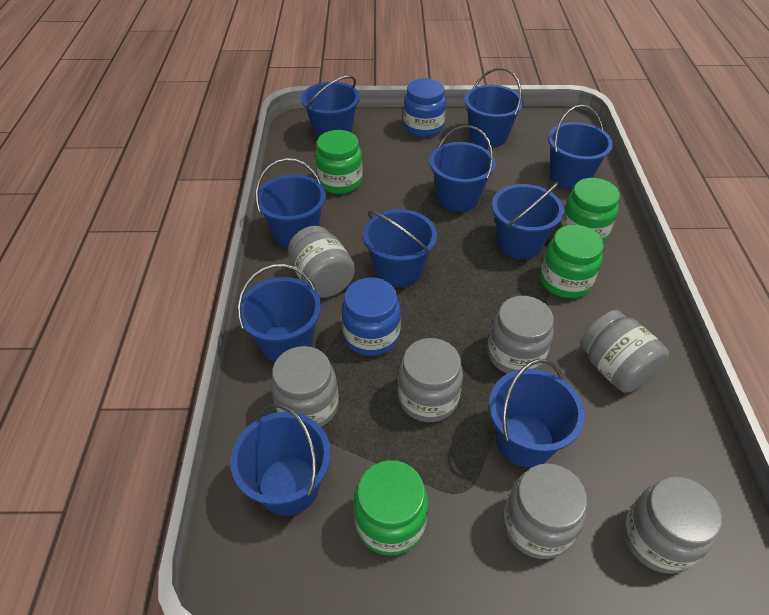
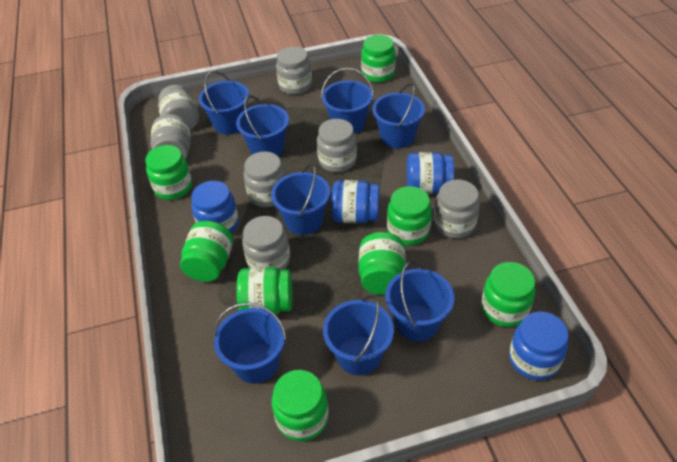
blue bucket: 10 -> 8
blue jar: 2 -> 4
green jar: 4 -> 8

